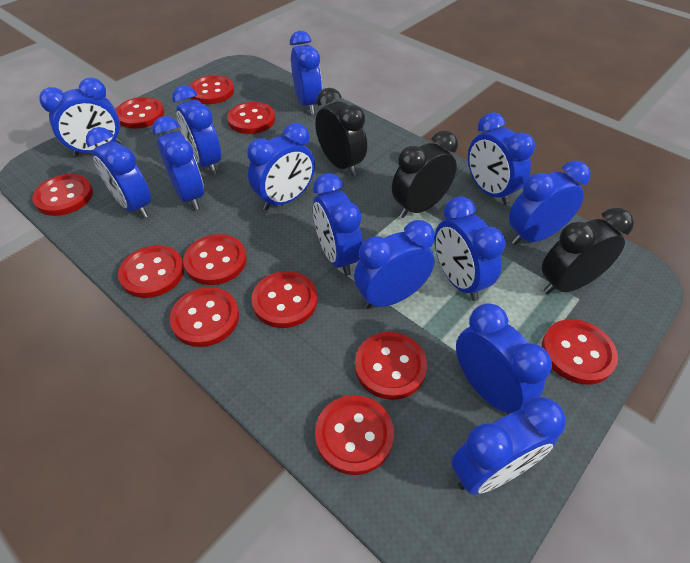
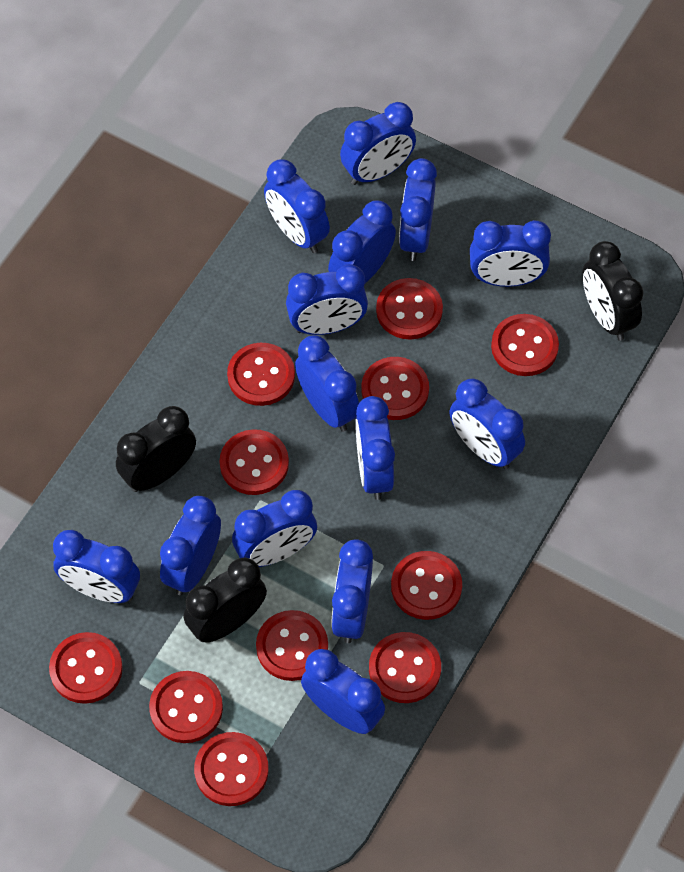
blue clock: 13 -> 14

